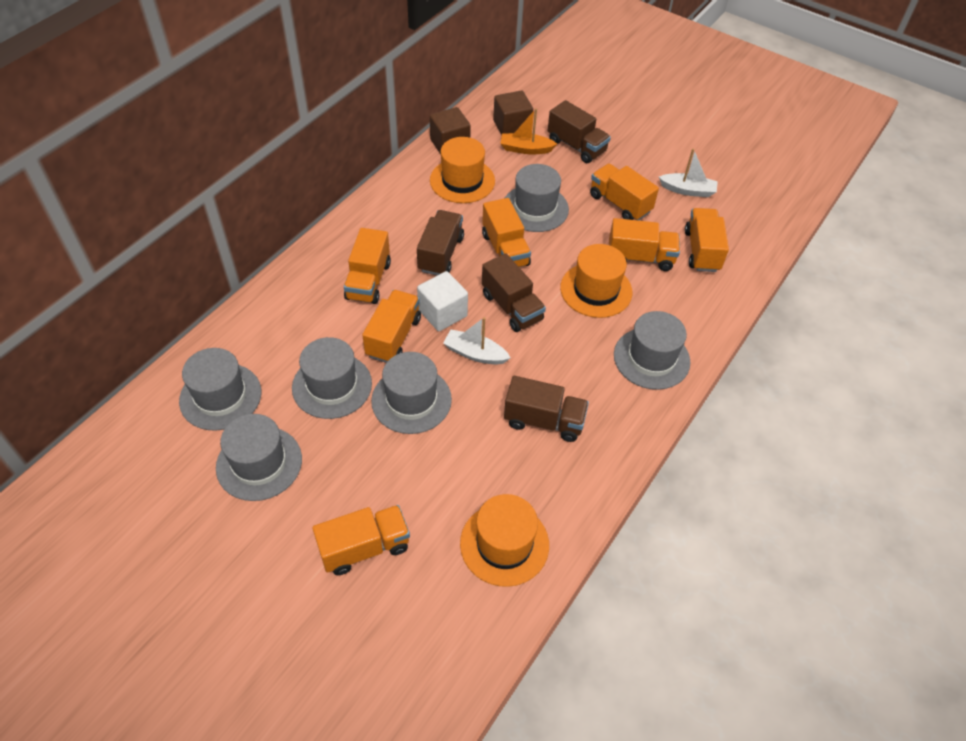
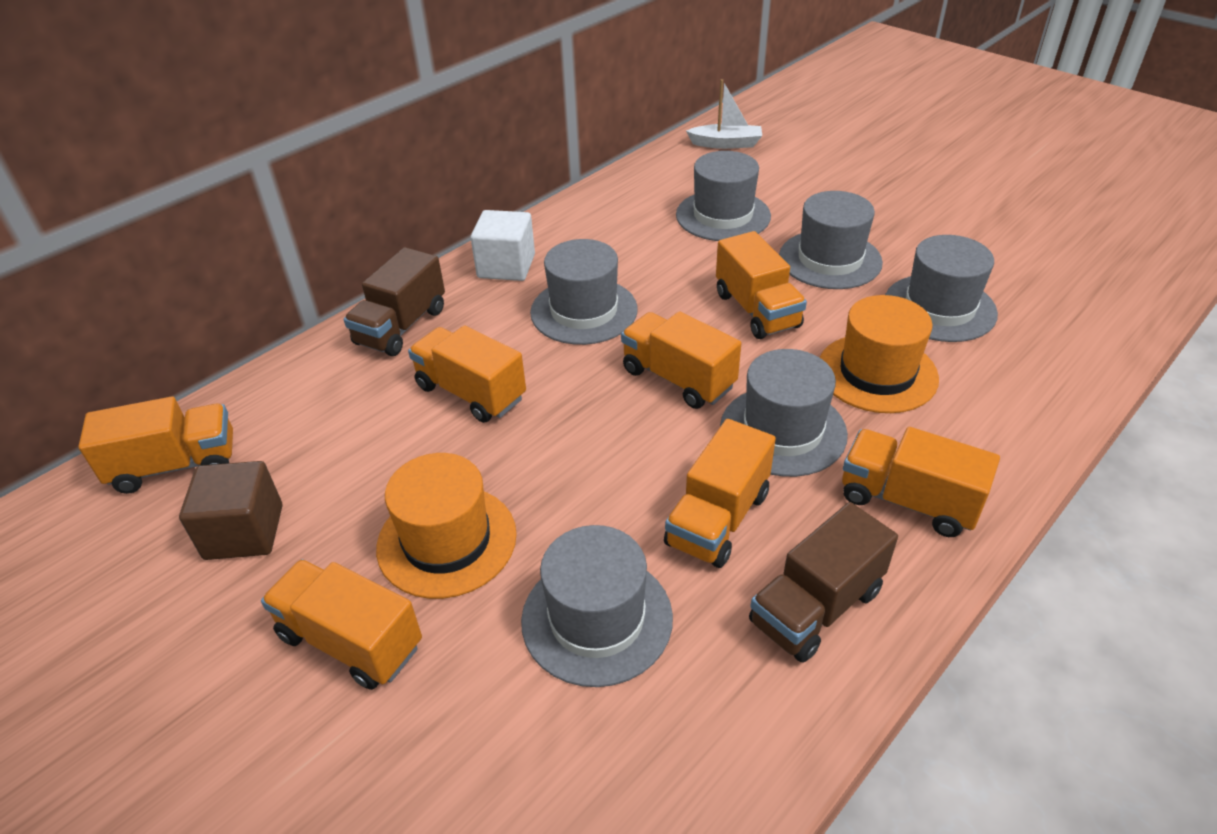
brown cube: 2 -> 1
brown truck: 4 -> 2
orange boat: 1 -> 0
orange hat: 3 -> 2
white boat: 2 -> 1

